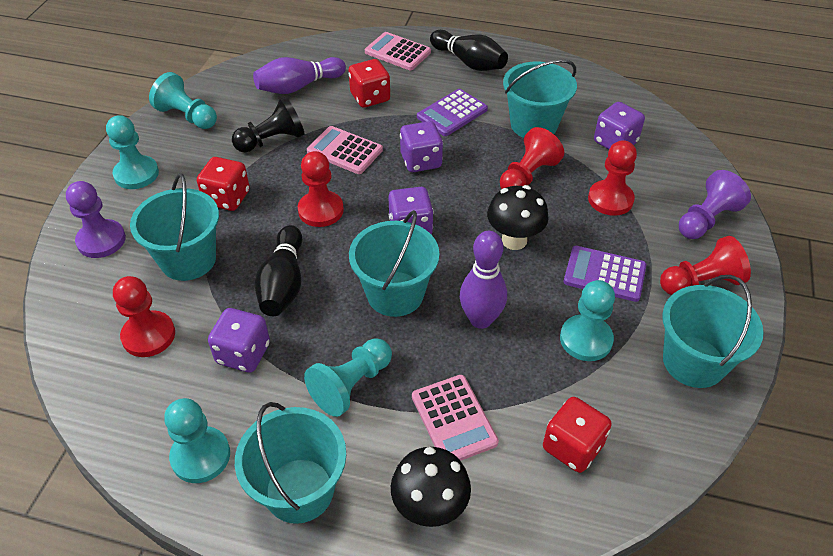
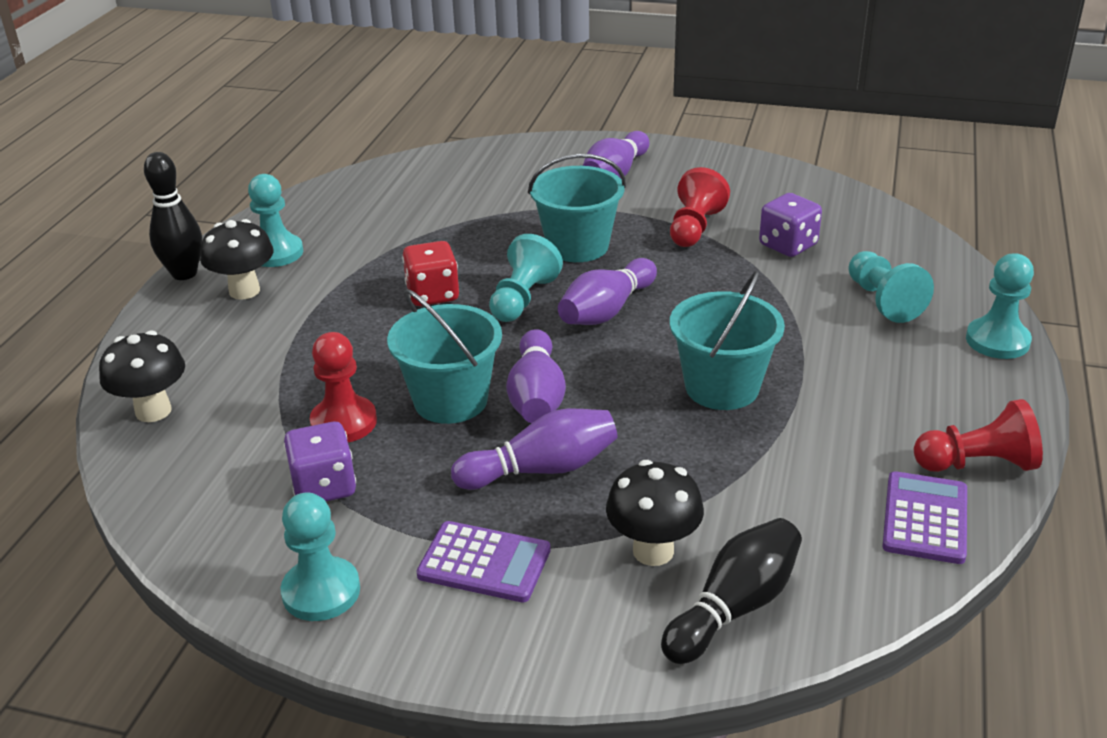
black mushroom: 2 -> 3
black pawn: 1 -> 0
pink calculator: 3 -> 0
purple bowling pin: 2 -> 4
purple dice: 4 -> 2
purple pawn: 2 -> 0
red dice: 3 -> 1
red pawn: 5 -> 3
turquoise bucket: 5 -> 3

